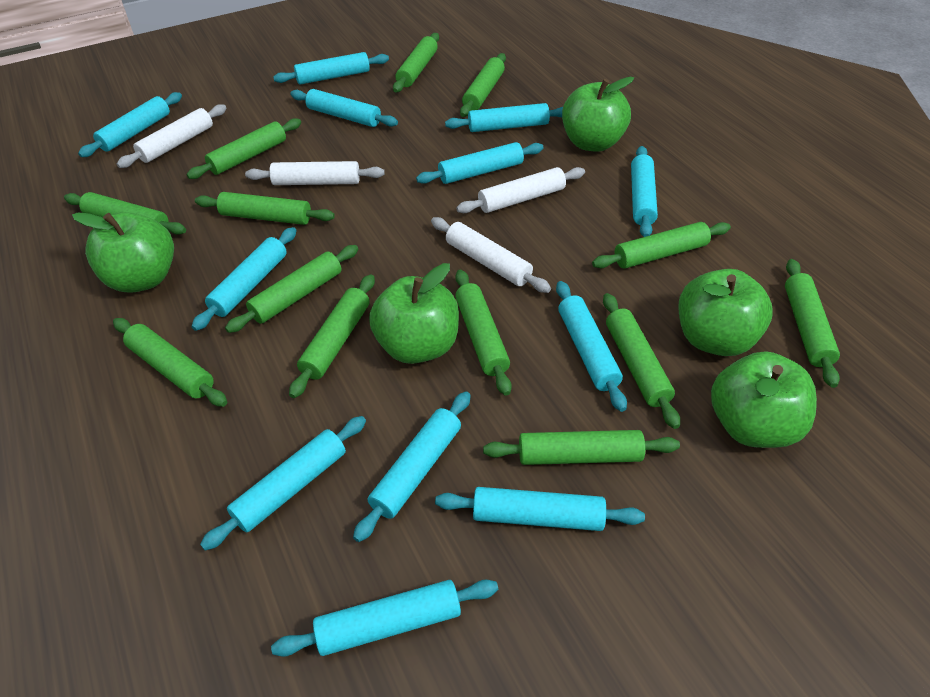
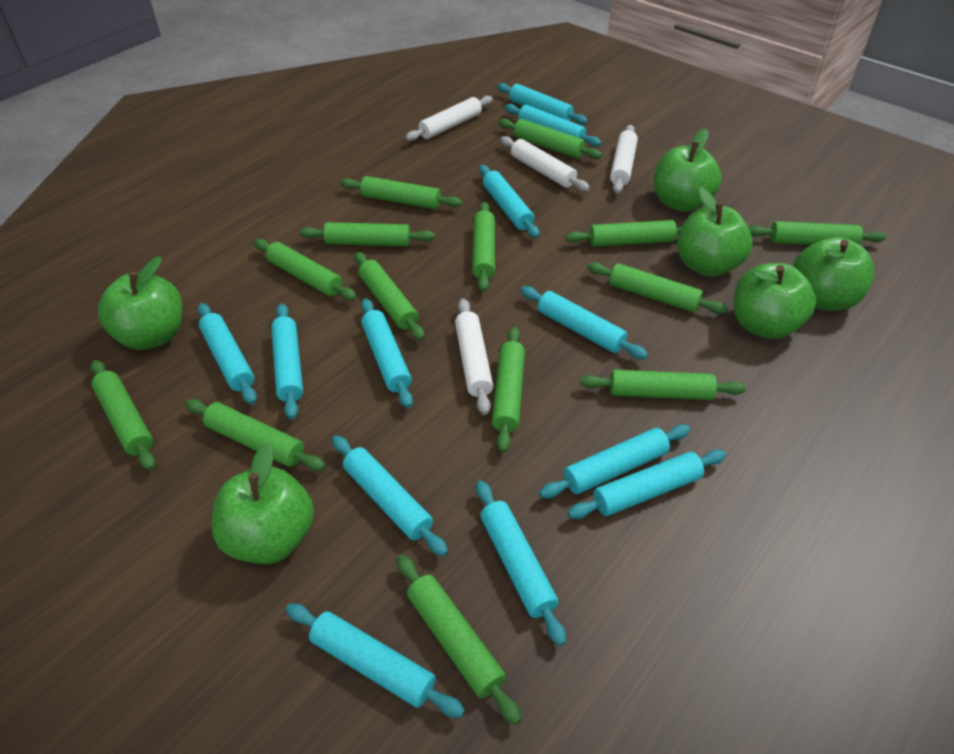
green apple: 5 -> 6
green rolling pin: 13 -> 14

